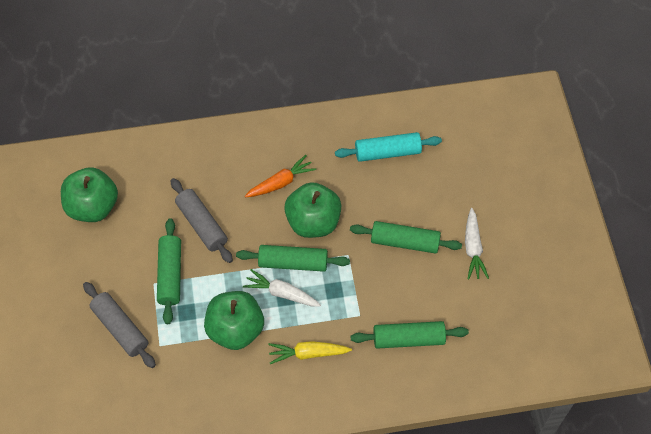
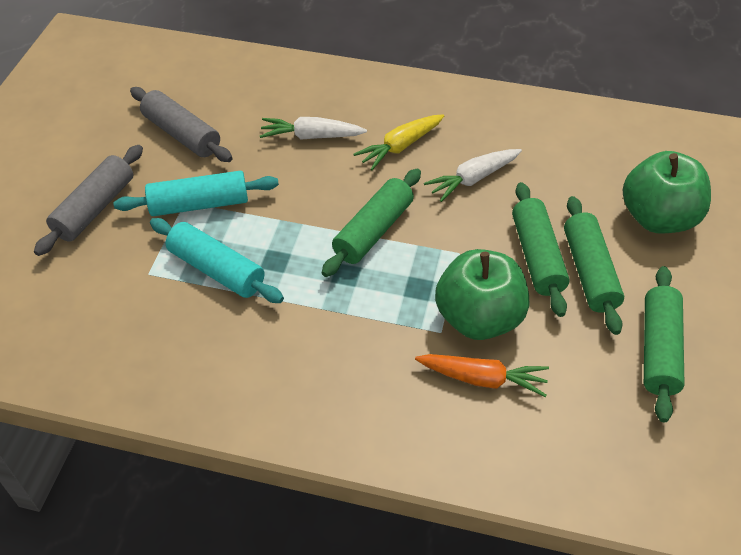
green apple: 3 -> 2
turquoise rolling pin: 1 -> 2

